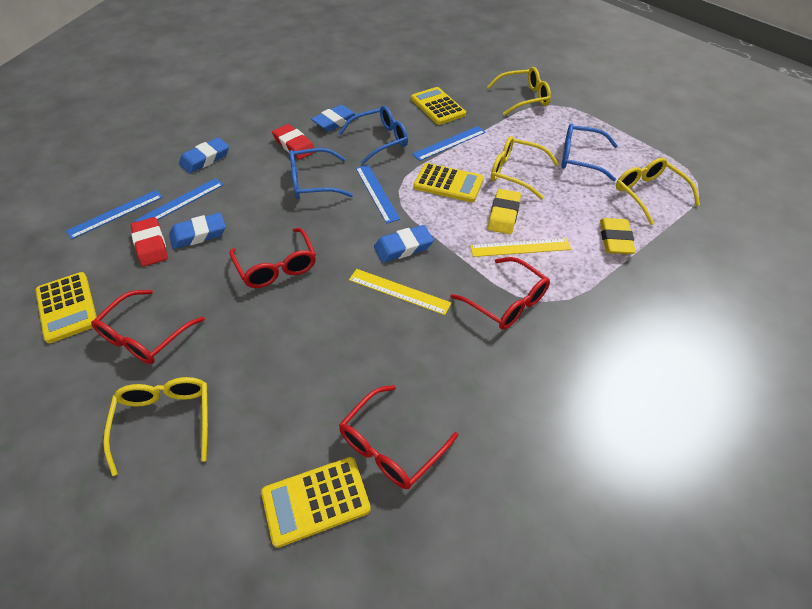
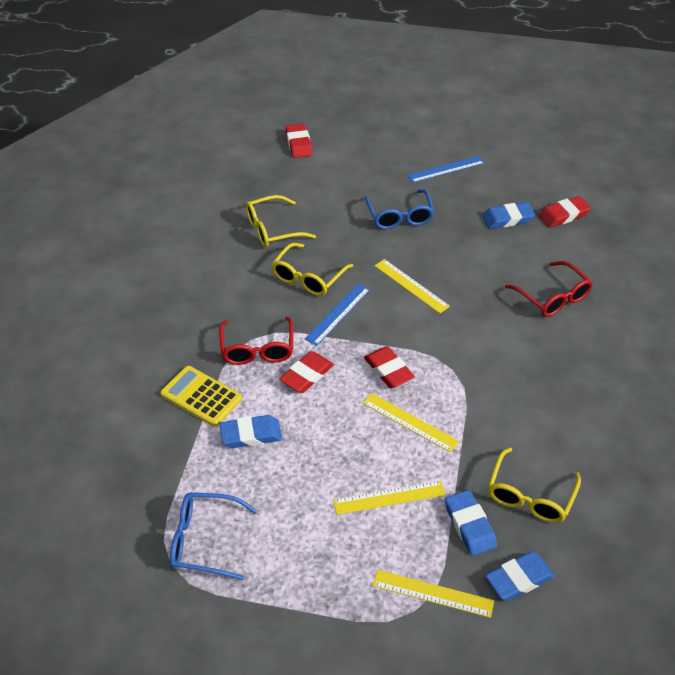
blue glasses: 3 -> 2
blue ruler: 4 -> 2
red eraser: 2 -> 4
red glasses: 4 -> 2
yellow calculator: 4 -> 1
yellow eraser: 2 -> 0
yellow glasses: 4 -> 3
yellow ruler: 2 -> 4

